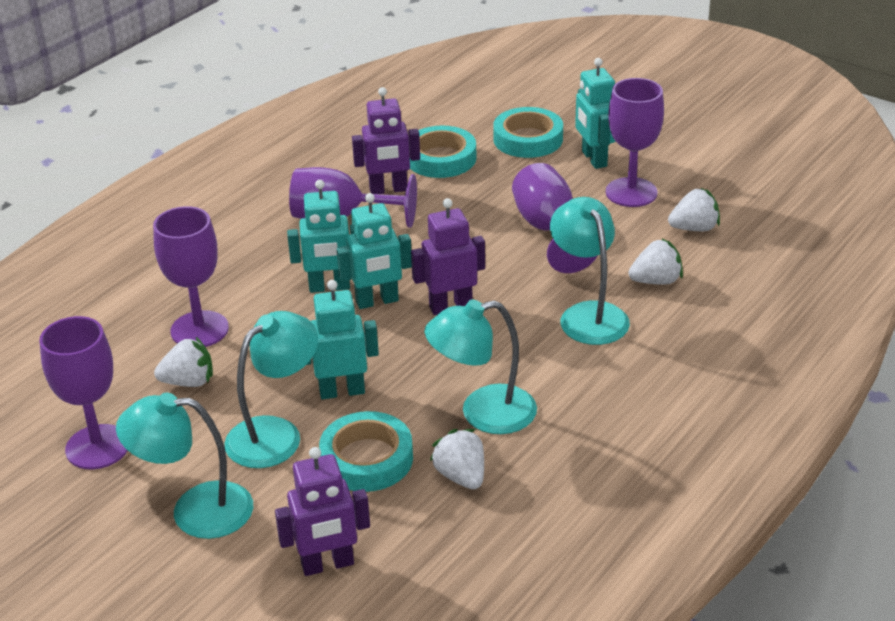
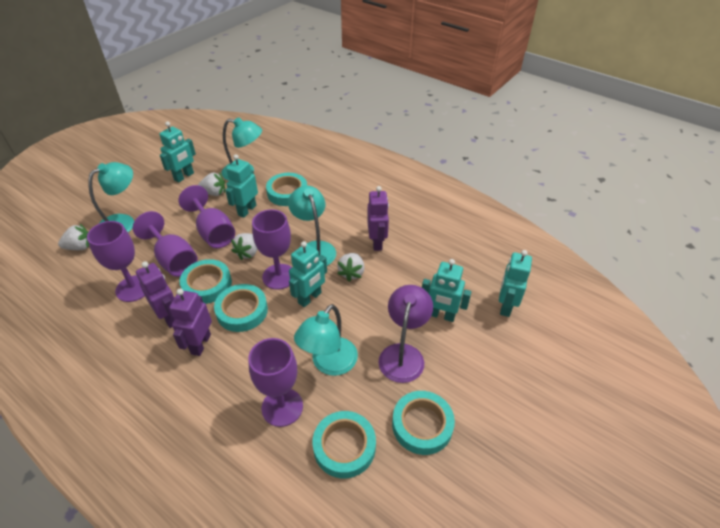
purple lamp: 0 -> 1
turquoise robot: 4 -> 5
turquoise tape: 3 -> 5

